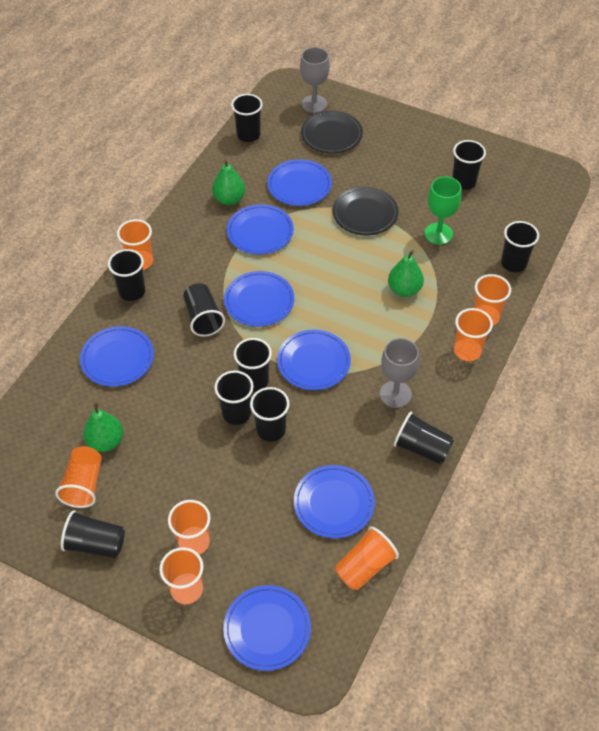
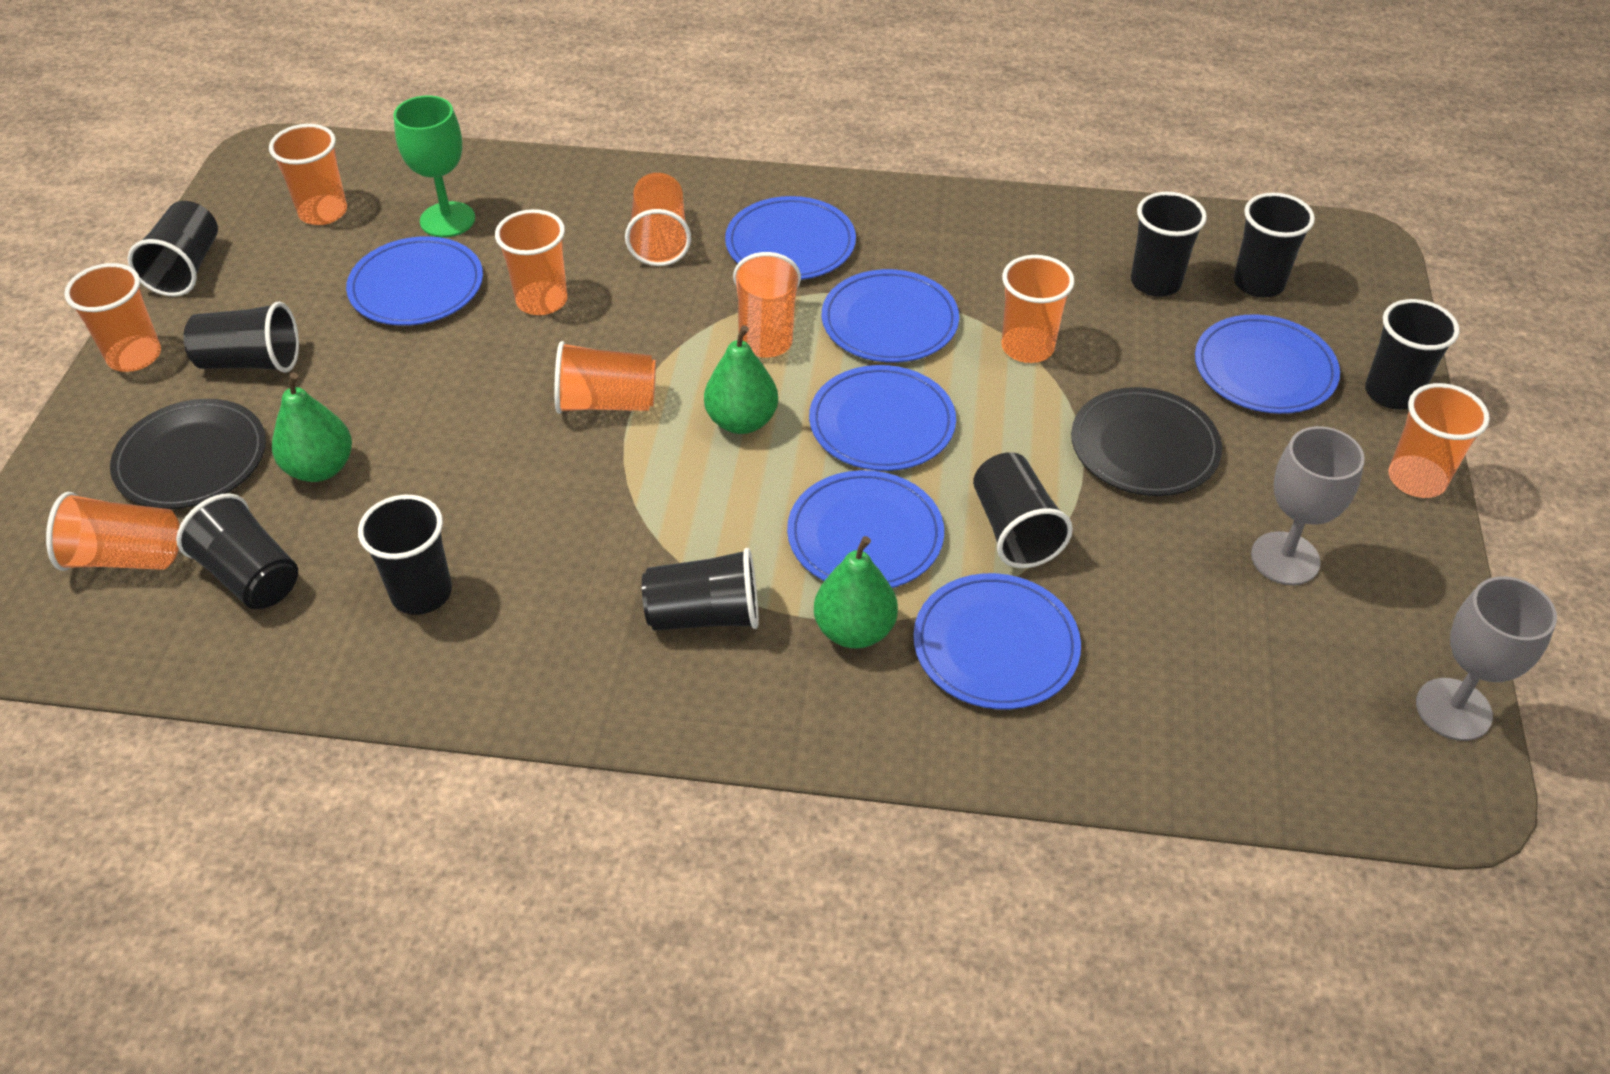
black cup: 10 -> 9
orange cup: 7 -> 9

